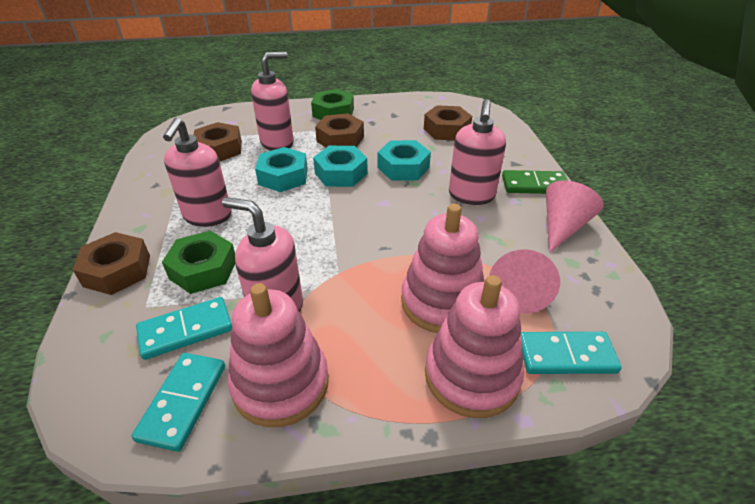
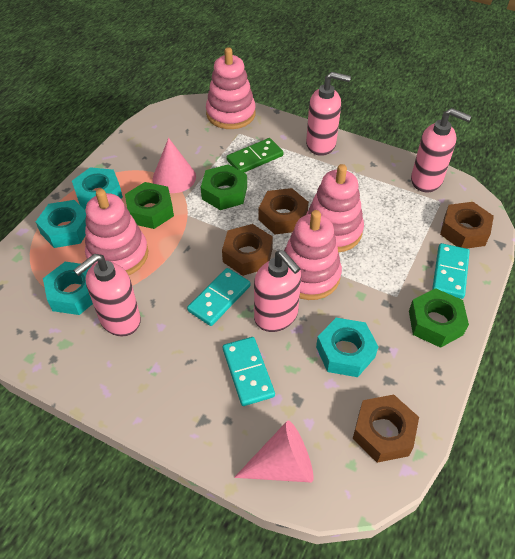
green nut: 2 -> 3
pink stacking toy: 3 -> 4
turquoise nut: 3 -> 4

